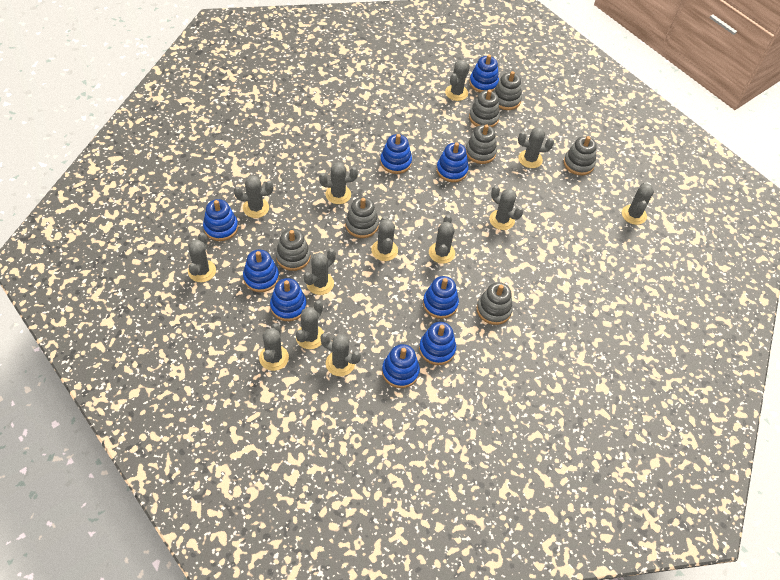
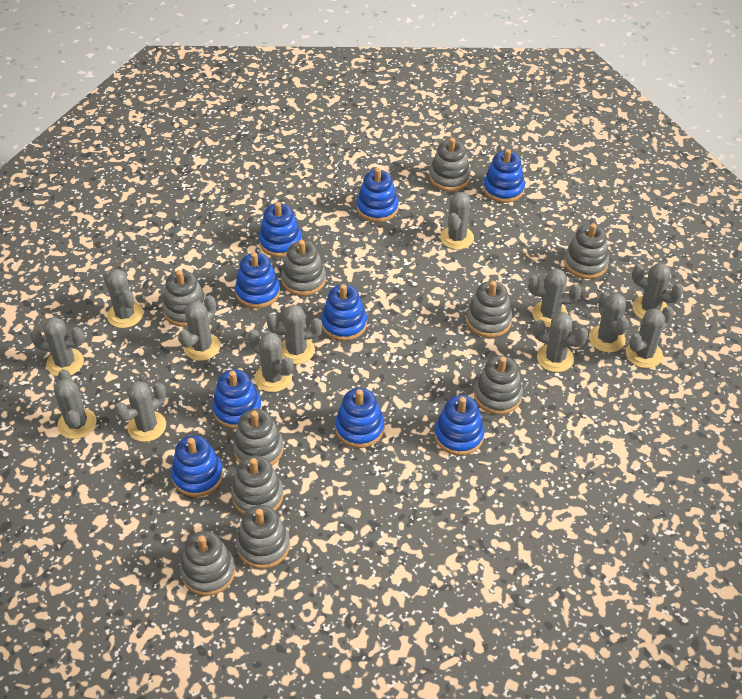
grey stacking toy: 7 -> 10

